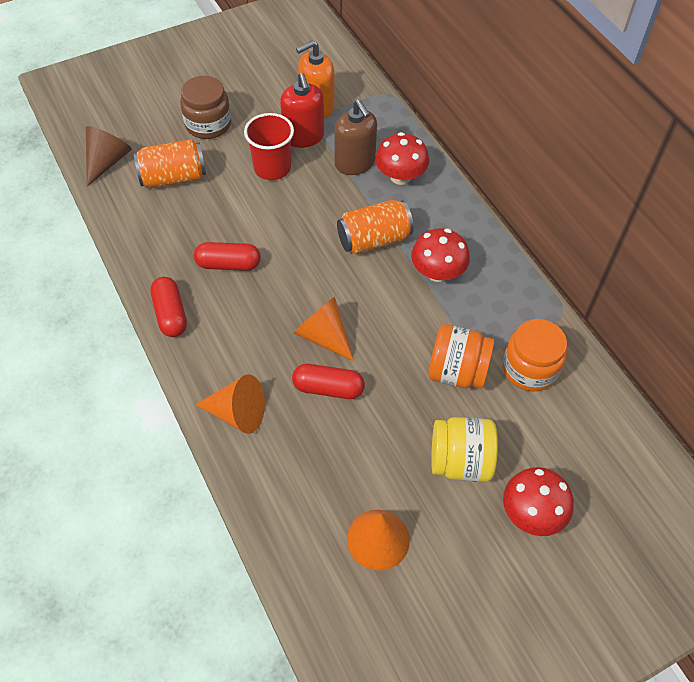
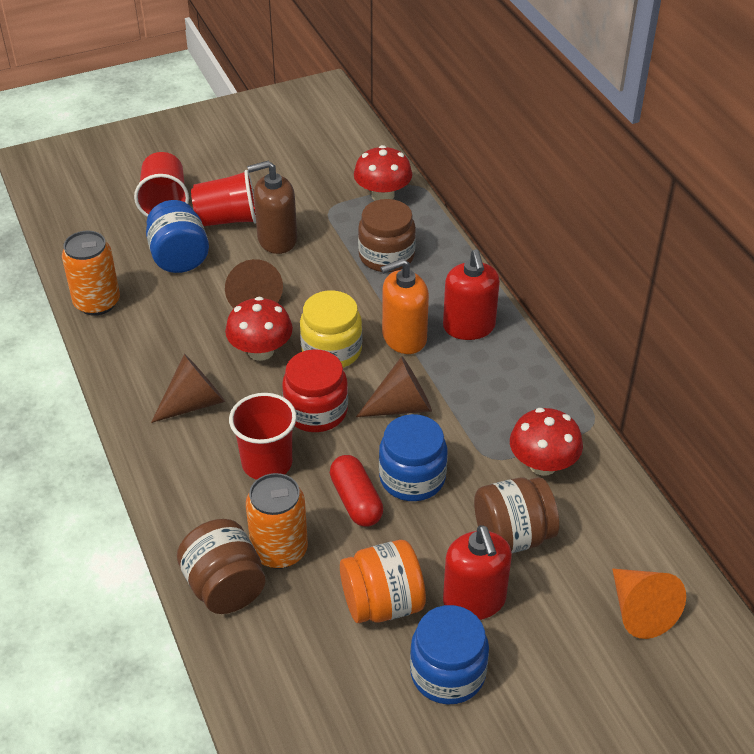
blue jar: 0 -> 3
brown cone: 1 -> 3
brown jar: 1 -> 3
orange cone: 3 -> 1
orange jar: 2 -> 1
red capsule: 3 -> 1
red cup: 1 -> 3
red jar: 0 -> 1
red soap dispenser: 1 -> 2

